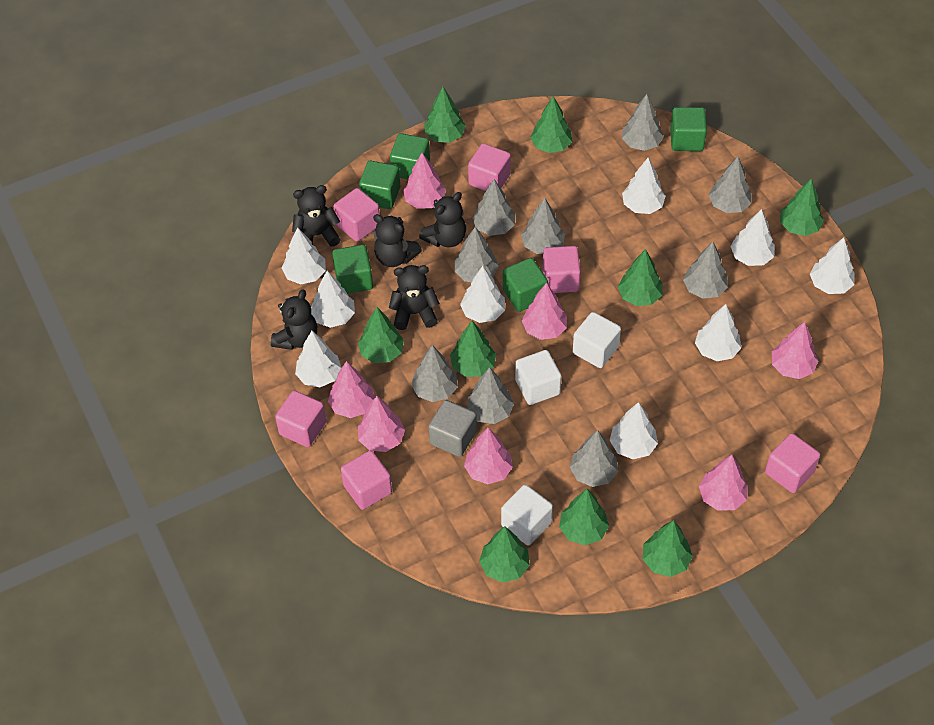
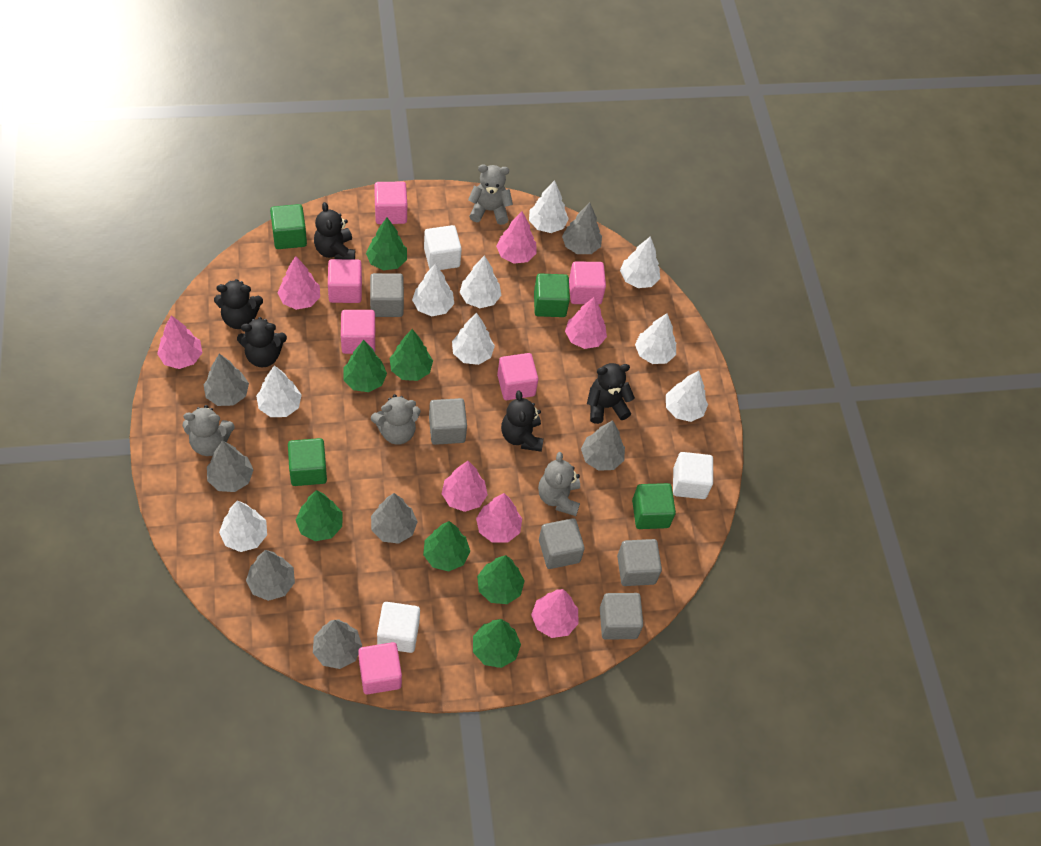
green cube: 5 -> 4
green tree: 9 -> 7
grey cube: 1 -> 5
grey teddy bear: 0 -> 4
grey tree: 9 -> 7

